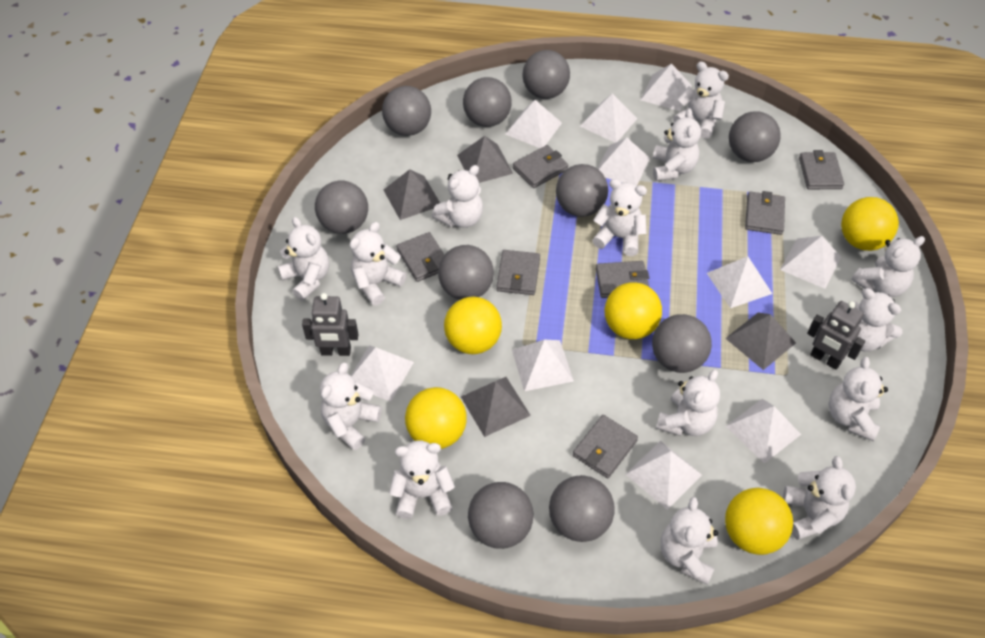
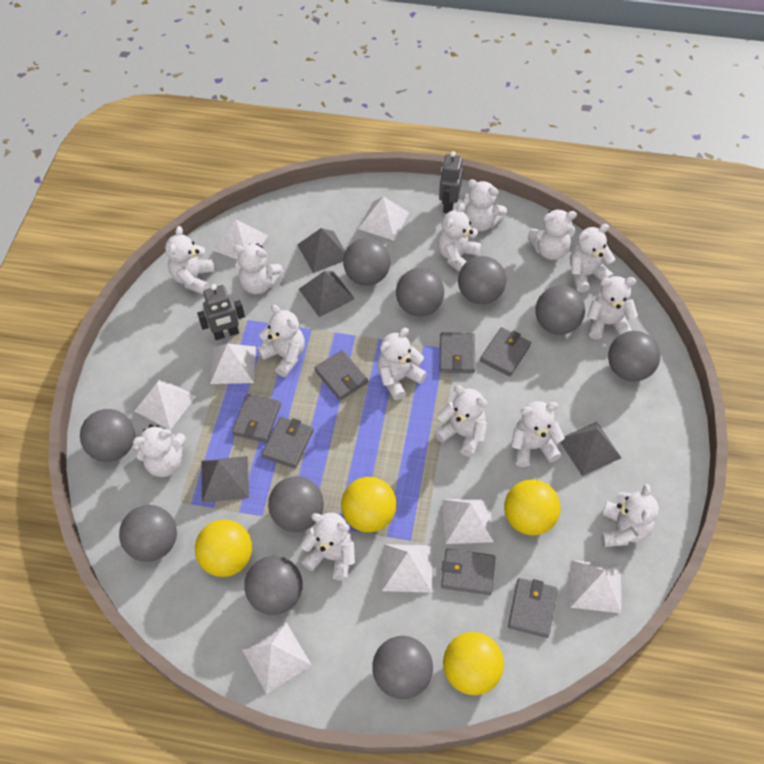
white pyramid: 10 -> 8
yellow ball: 5 -> 4

